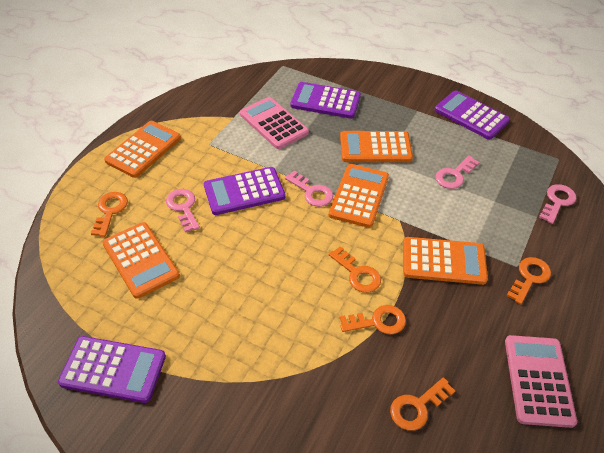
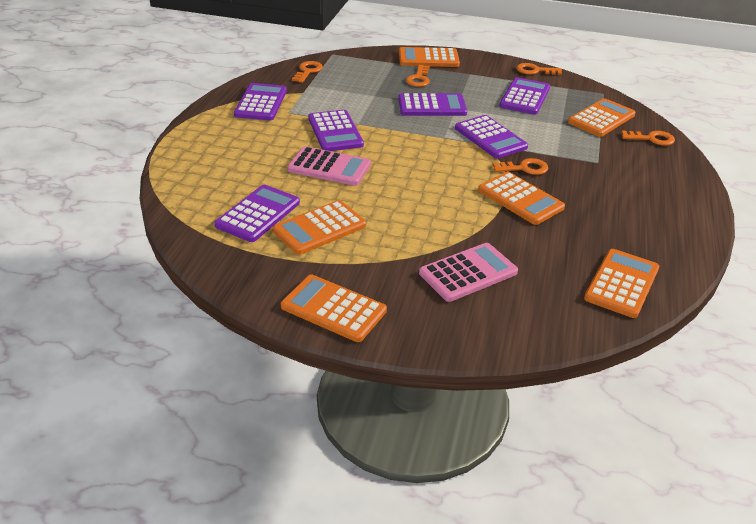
orange calculator: 5 -> 6
pink key: 4 -> 0
purple calculator: 4 -> 6

